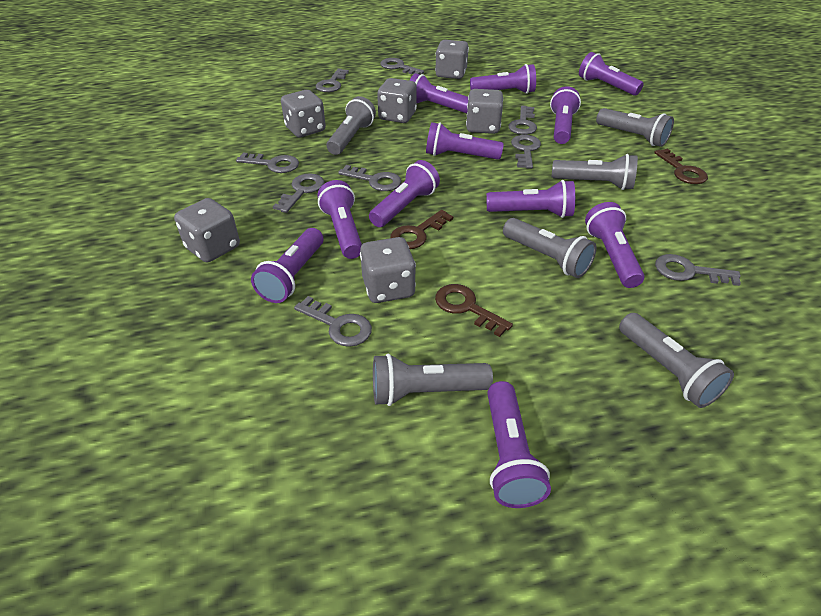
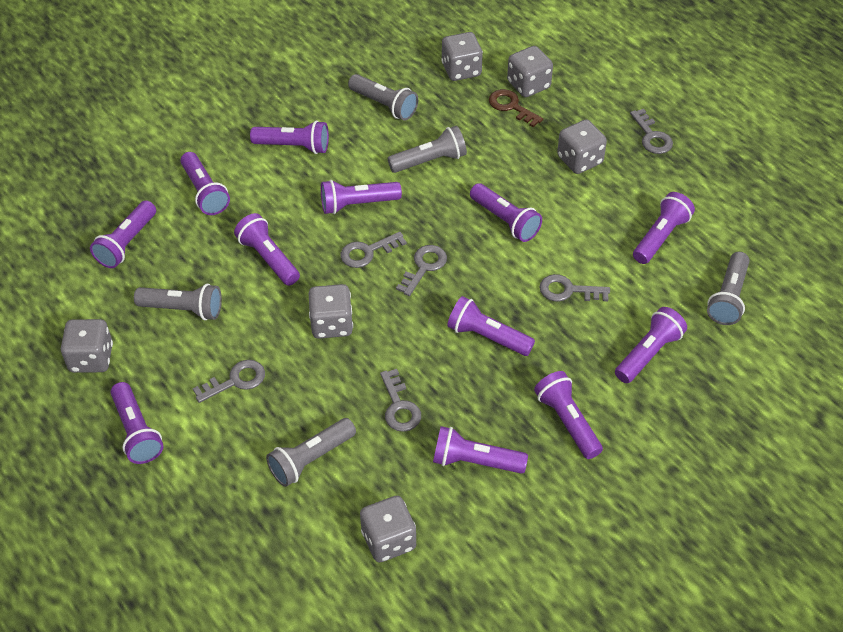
brown key: 3 -> 1
grey flashlight: 6 -> 5
grey key: 9 -> 6
purple flashlight: 11 -> 12

